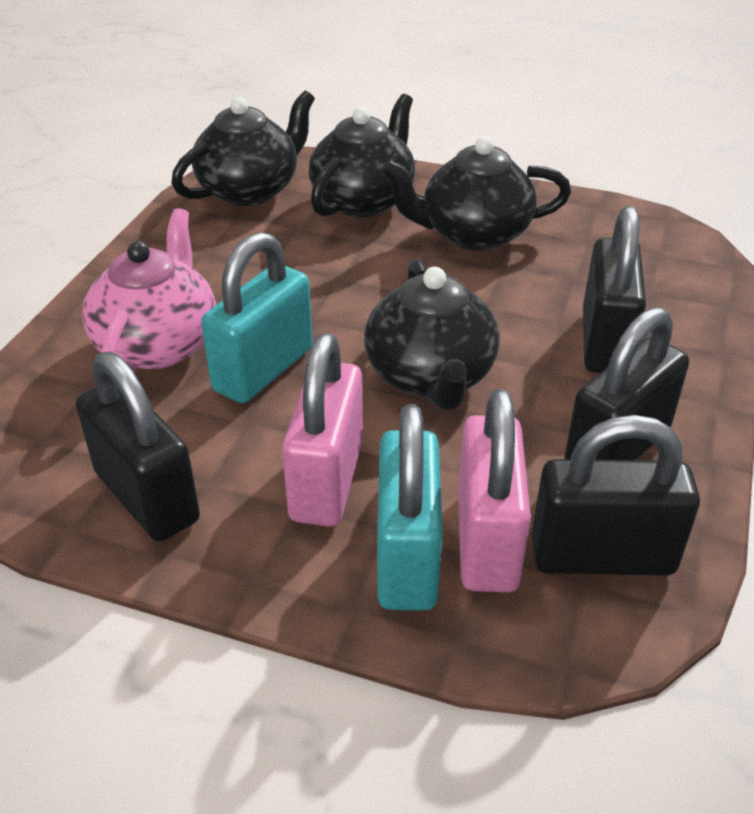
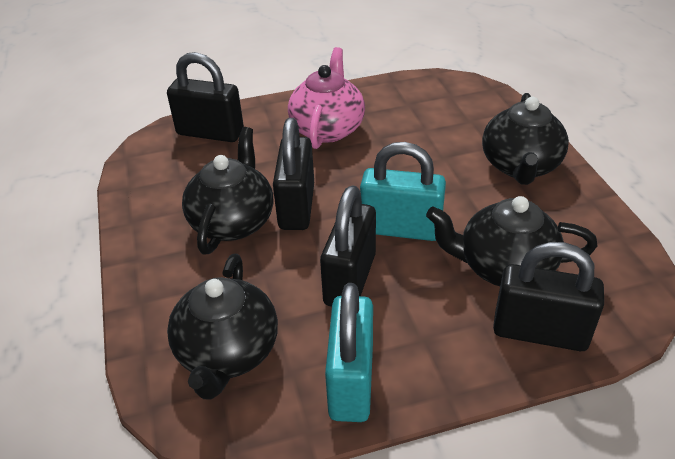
pink padlock: 2 -> 0

